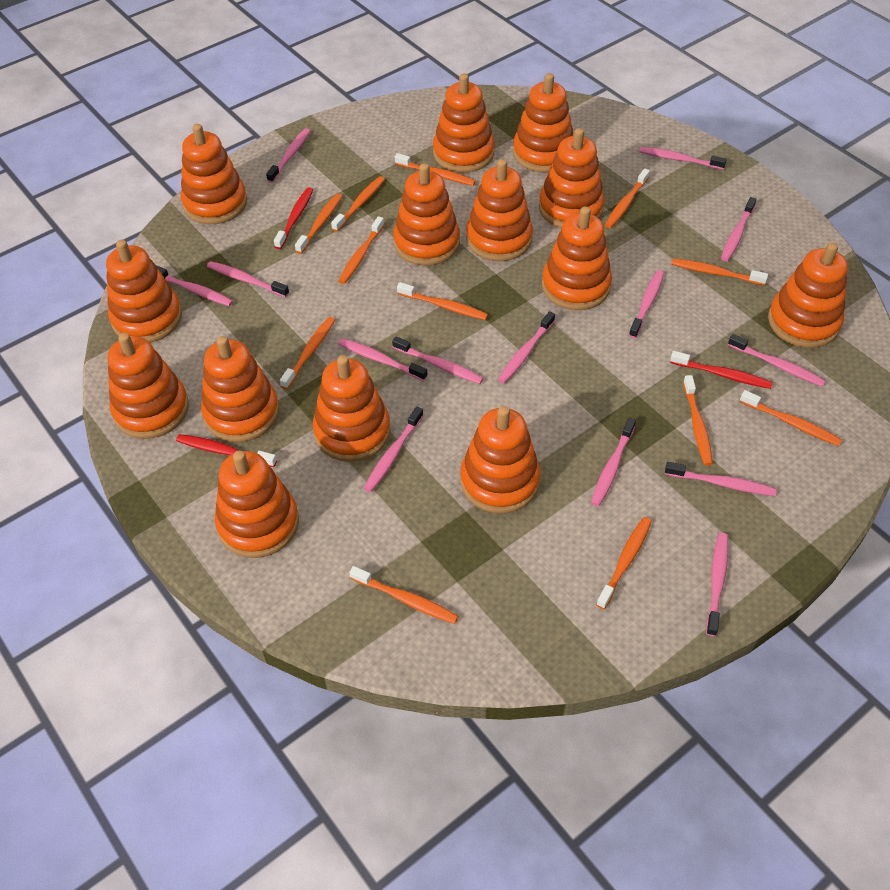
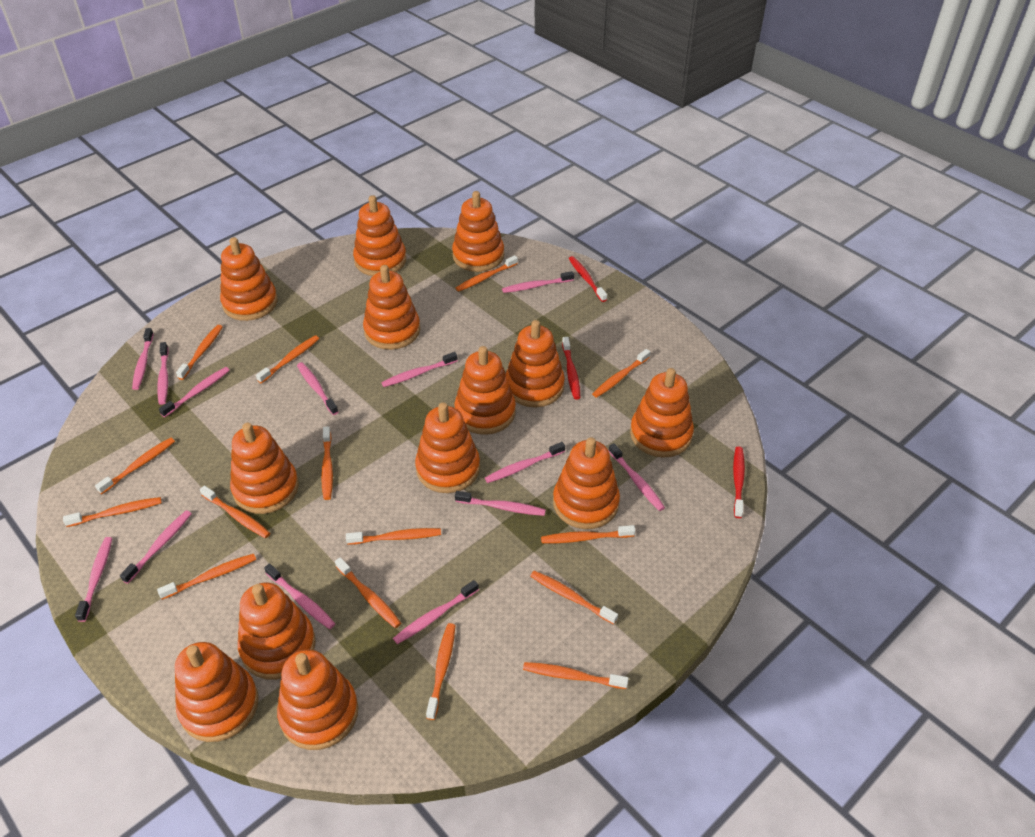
orange stacking toy: 14 -> 13
orange toothbrush: 12 -> 15
pink toothbrush: 14 -> 13

